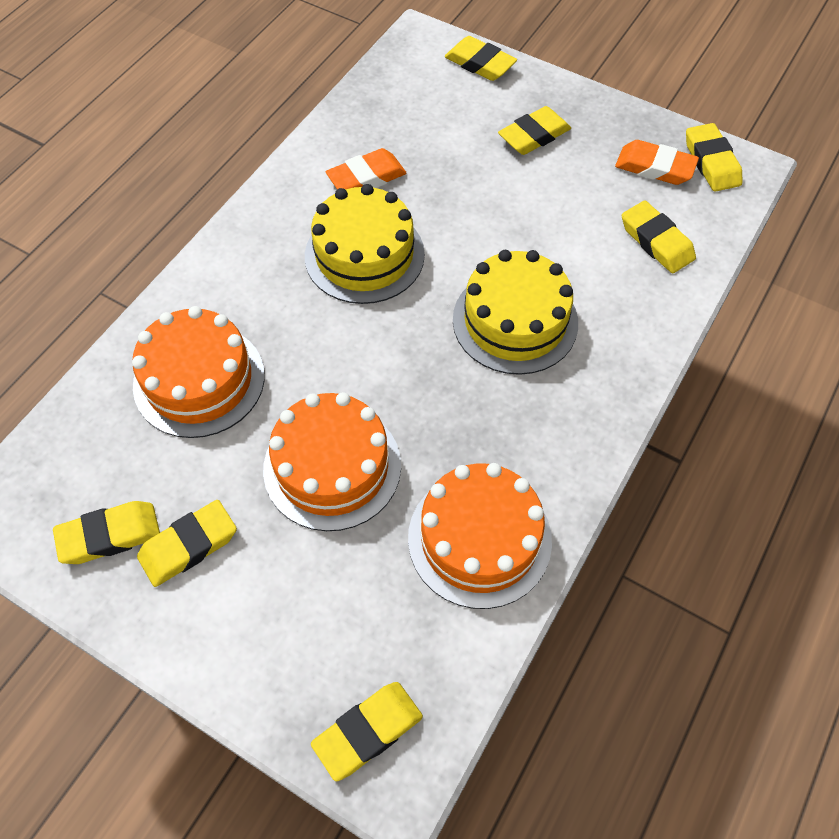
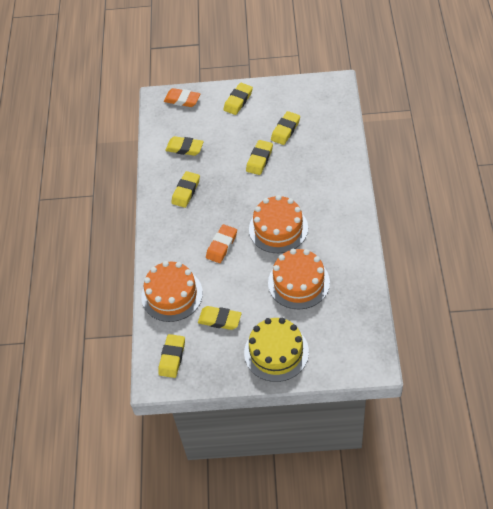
yellow cake: 2 -> 1

